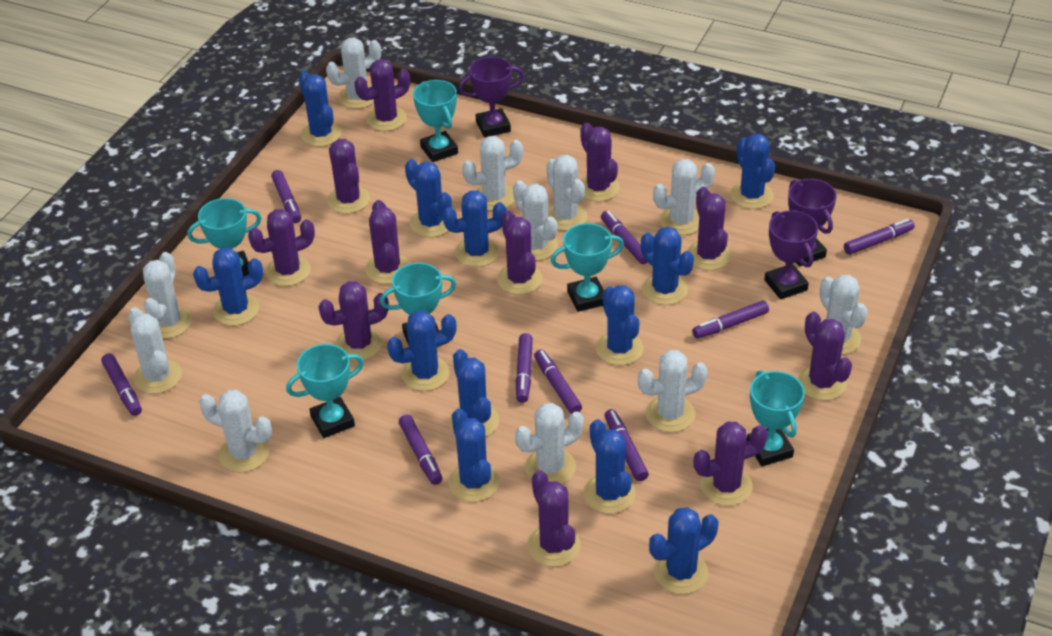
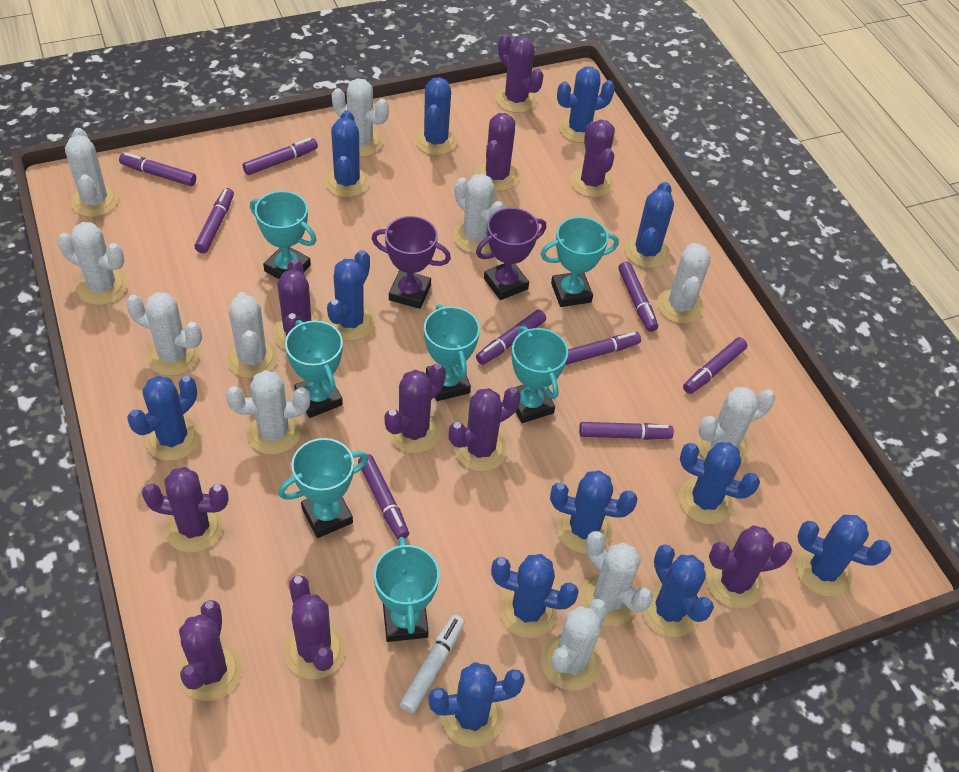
purple cactus: 11 -> 10
purple trophy: 3 -> 2
turquoise trophy: 6 -> 7
white marker: 0 -> 1

